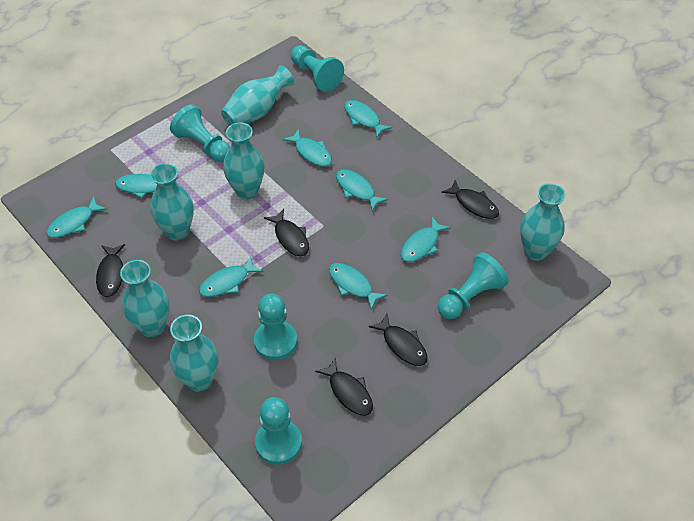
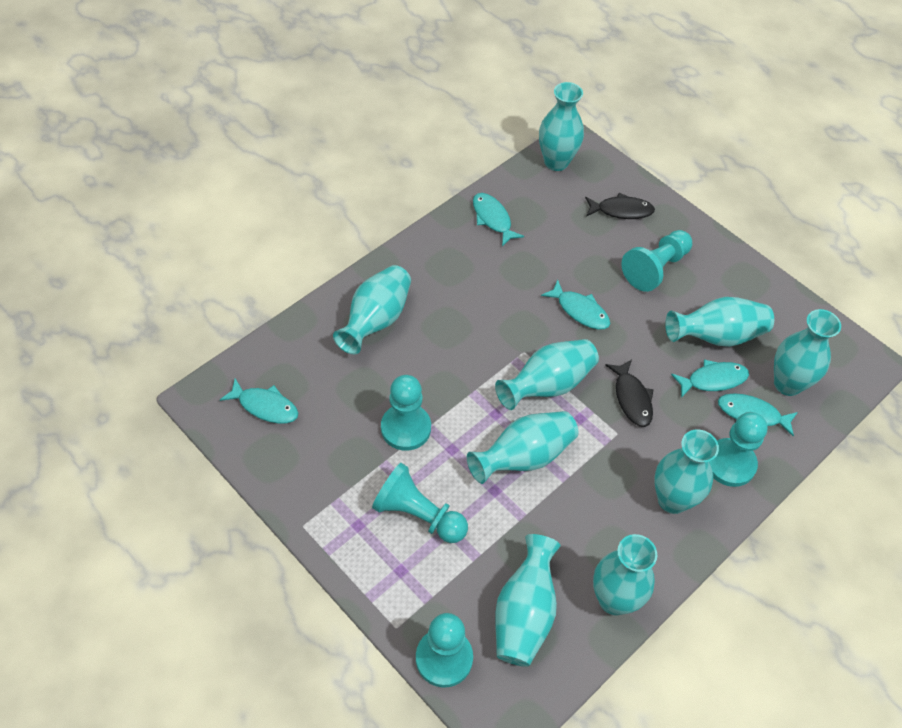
black fish: 5 -> 2
turquoise fish: 8 -> 5
turquoise vase: 6 -> 9

